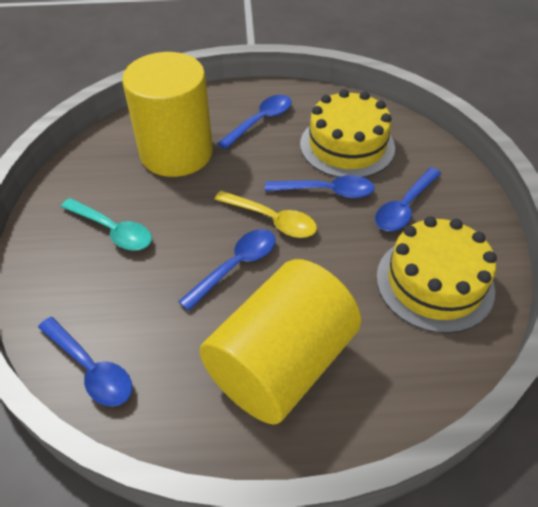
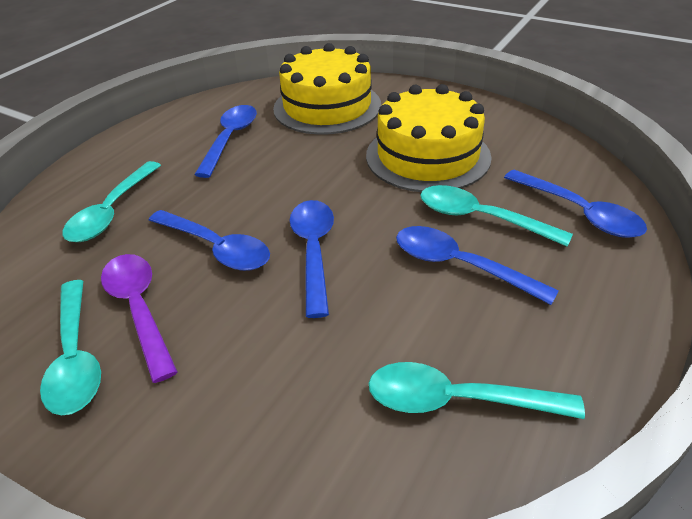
purple spoon: 0 -> 1
turquoise spoon: 1 -> 4
yellow cylinder: 2 -> 0
yellow spoon: 1 -> 0

